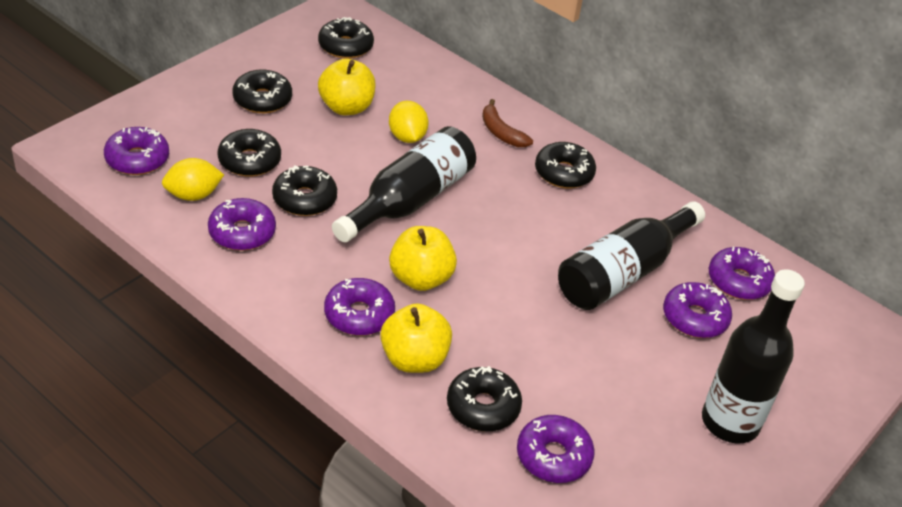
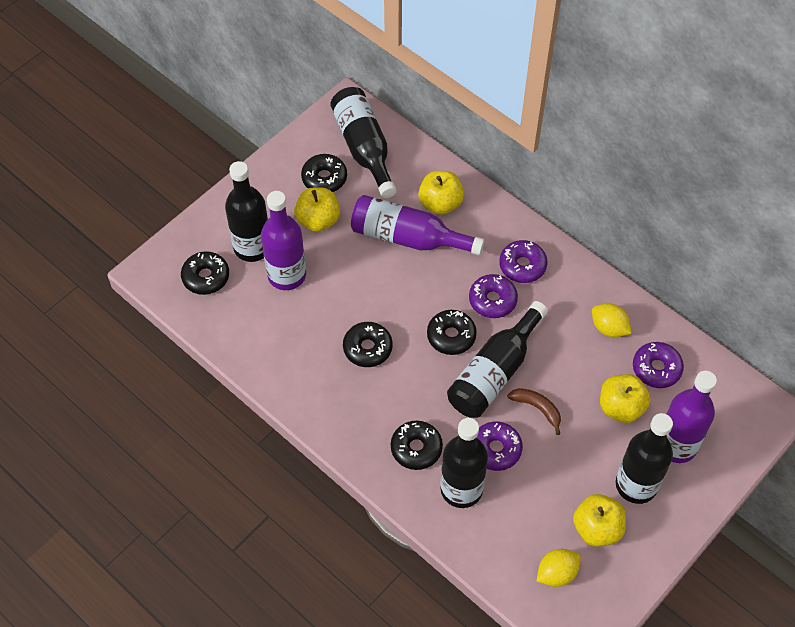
black bottle: 3 -> 5
black donut: 6 -> 5
purple bottle: 0 -> 3
purple donut: 6 -> 4
yellow apple: 3 -> 4

